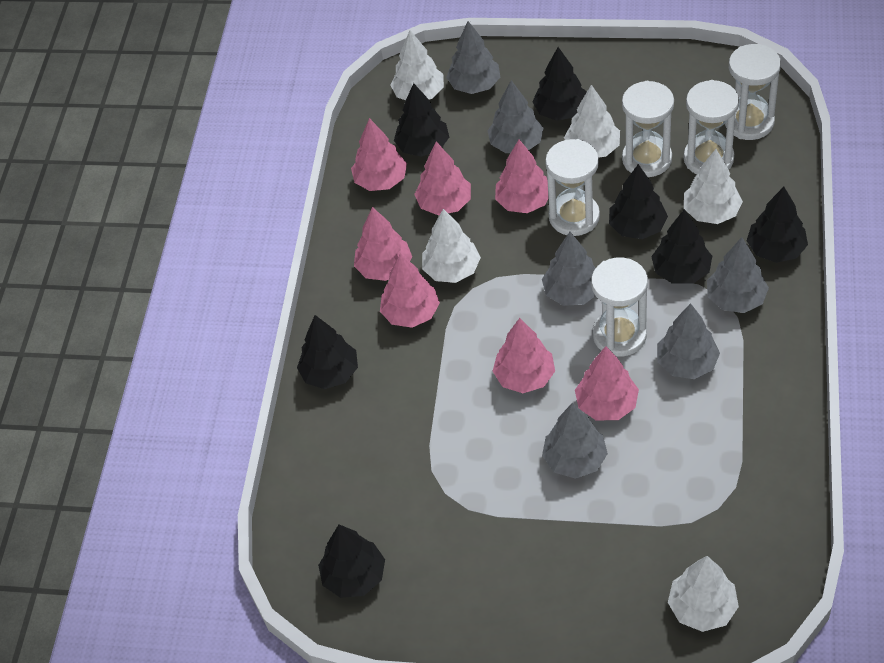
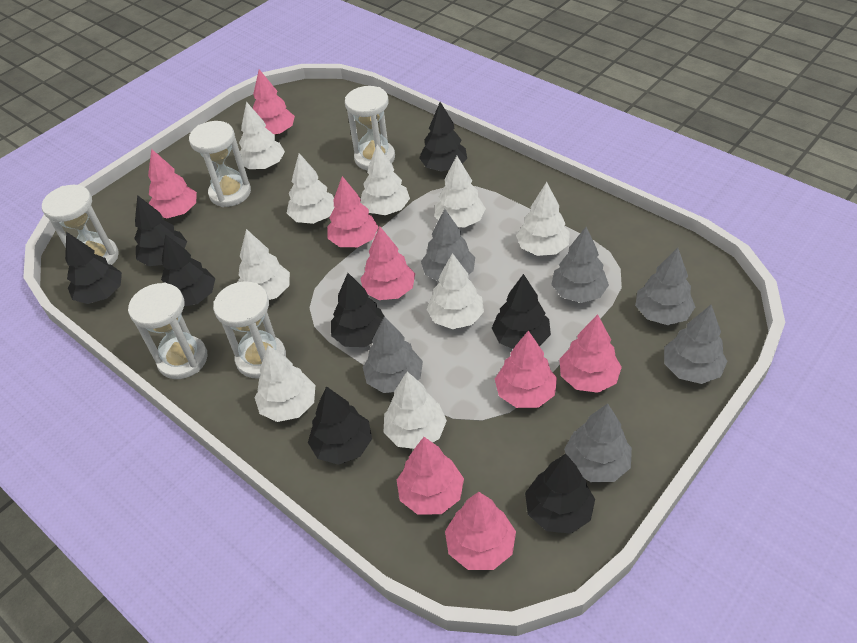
black tree: 7 -> 8
pink tree: 7 -> 8
white tree: 5 -> 9

